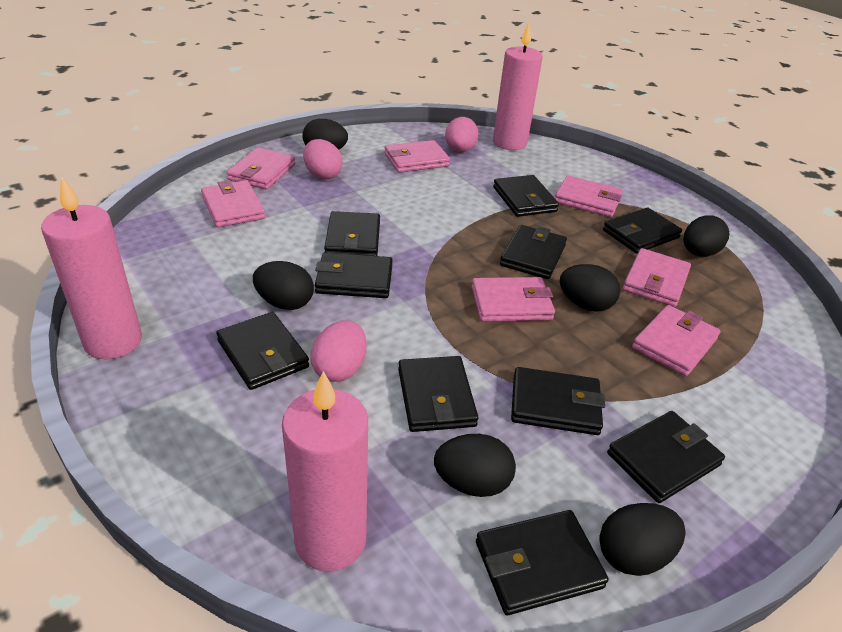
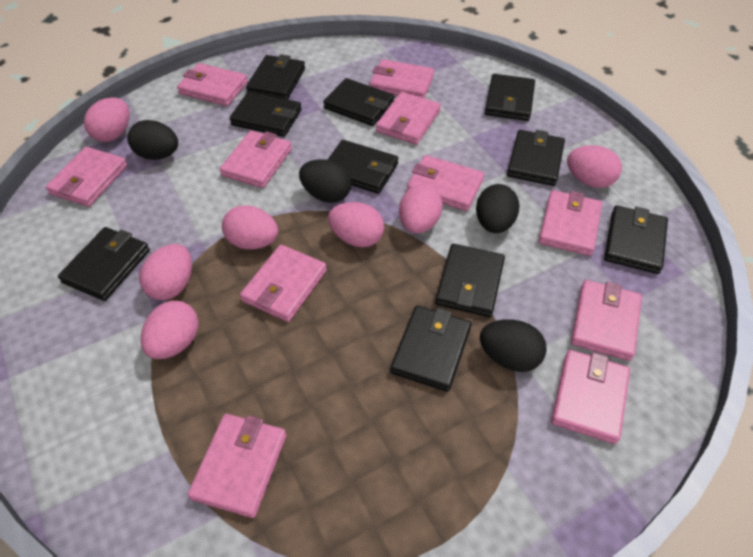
black egg: 6 -> 4
pink candle: 3 -> 0
pink egg: 3 -> 7
pink wallet: 7 -> 11

